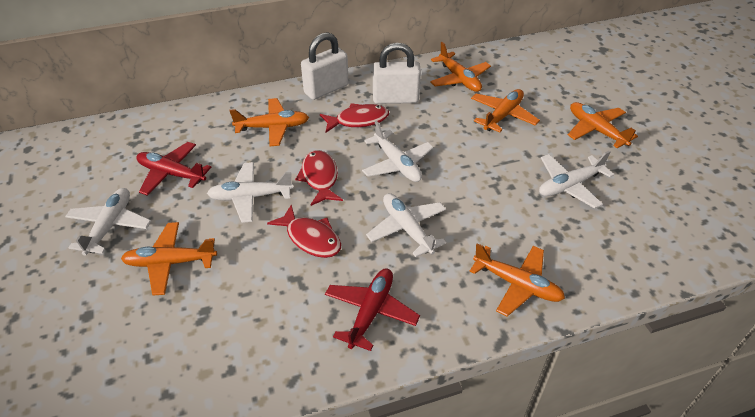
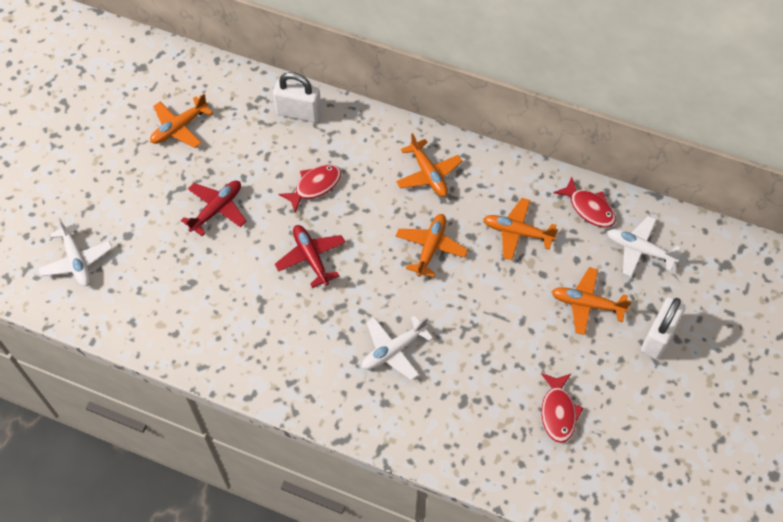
orange plane: 6 -> 5
white plane: 5 -> 3

